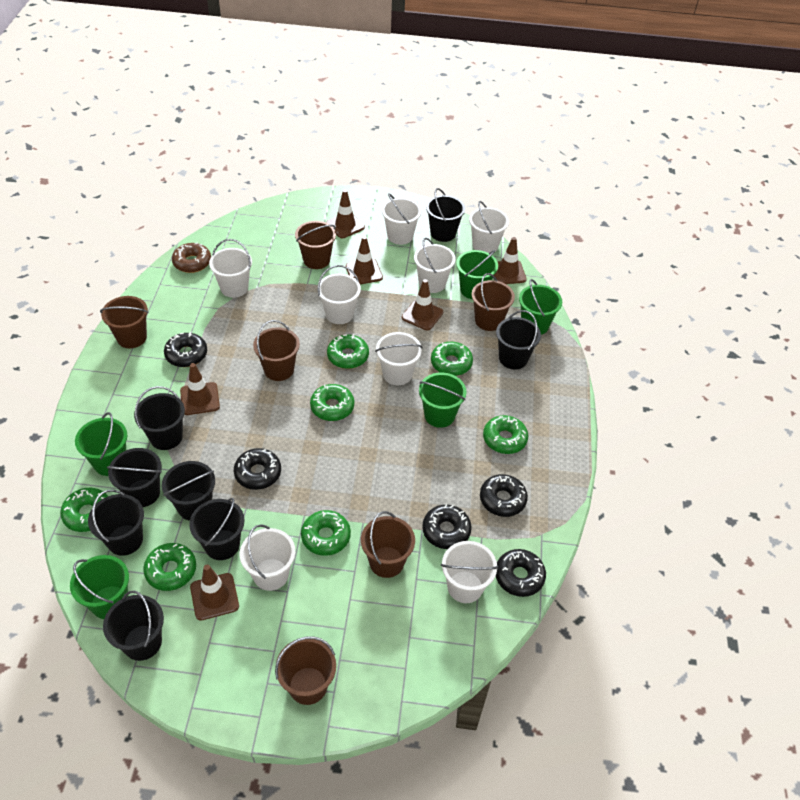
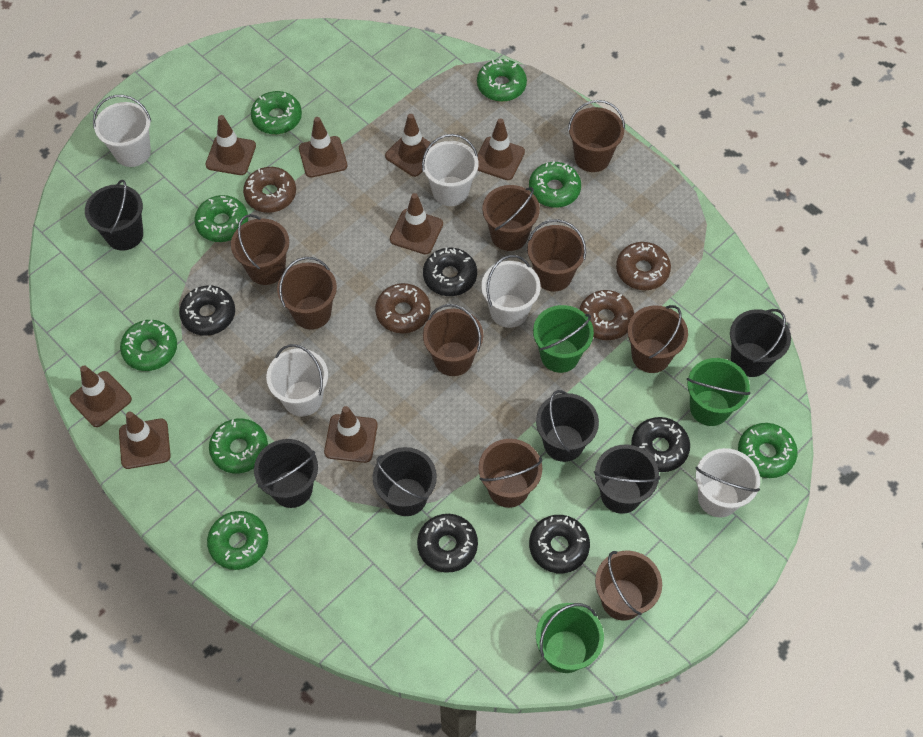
black bucket: 8 -> 6
brown bucket: 6 -> 9
brown donut: 1 -> 4
brown traffic cone: 6 -> 8
green bucket: 5 -> 3
green donut: 7 -> 8
white bucket: 8 -> 5

